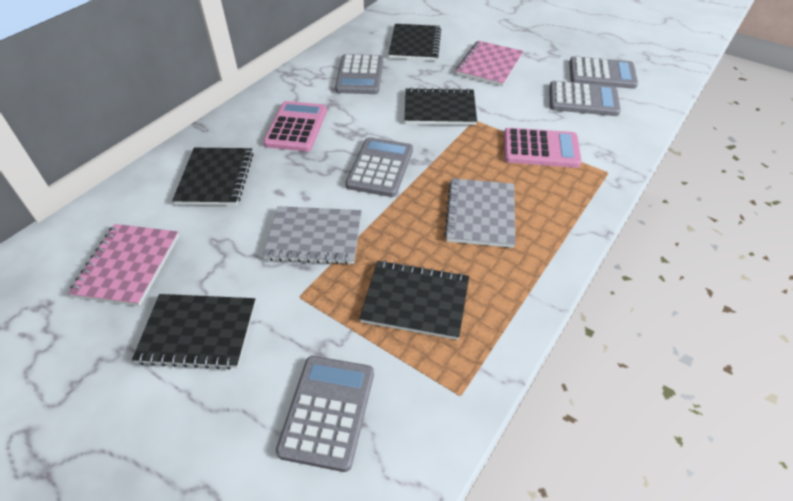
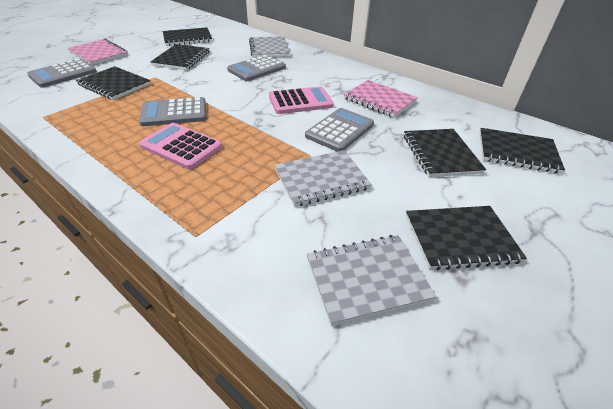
black notebook: 5 -> 6
grey calculator: 5 -> 4
grey notebook: 2 -> 3

